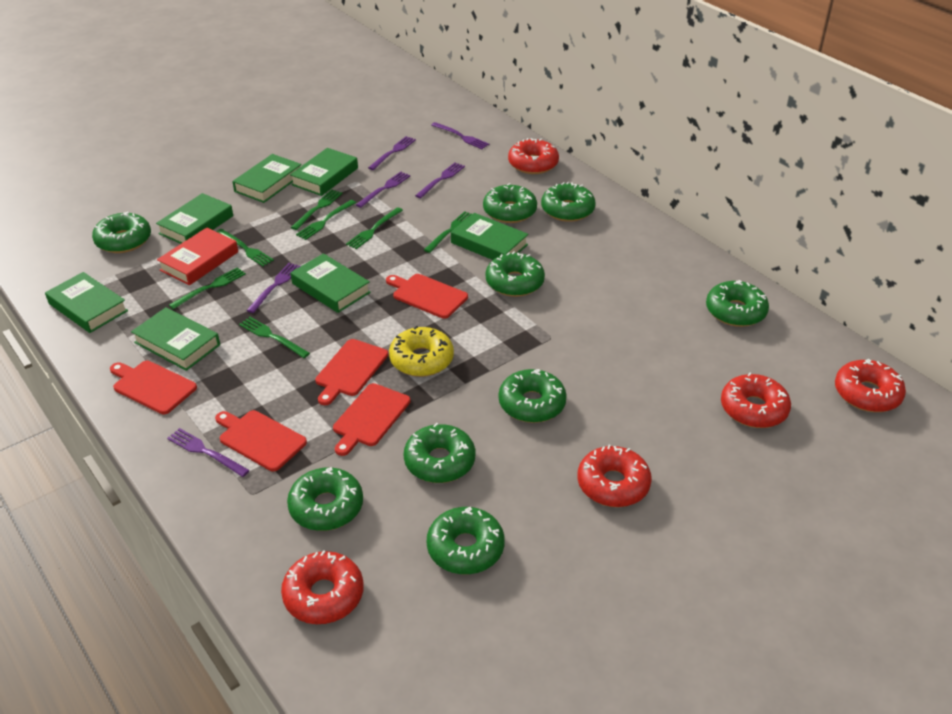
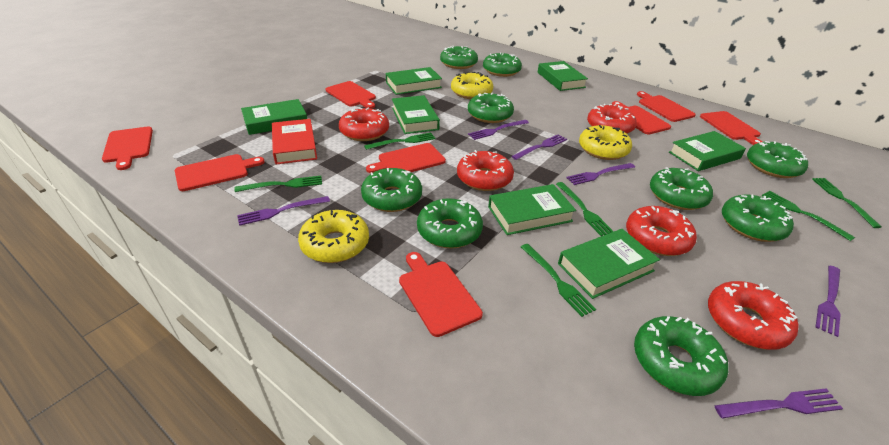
green fork: 7 -> 6
red cutting board: 5 -> 8
yellow donut: 1 -> 3

